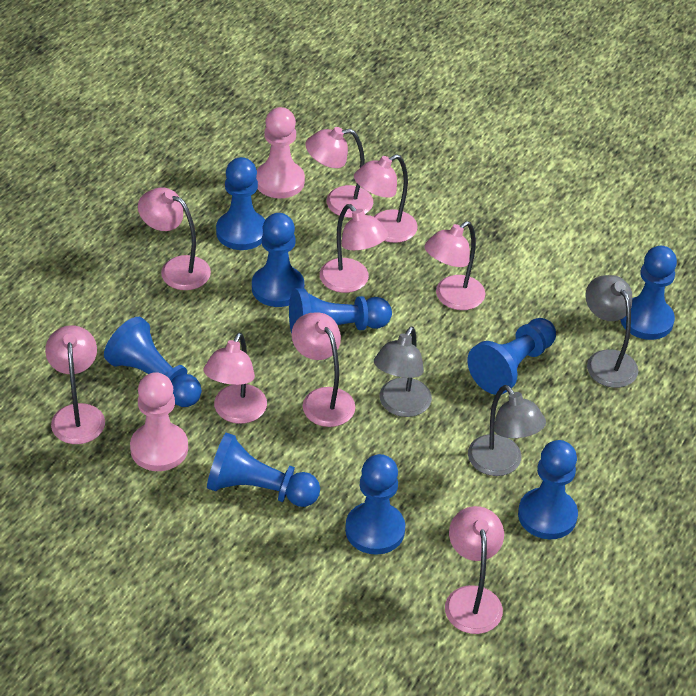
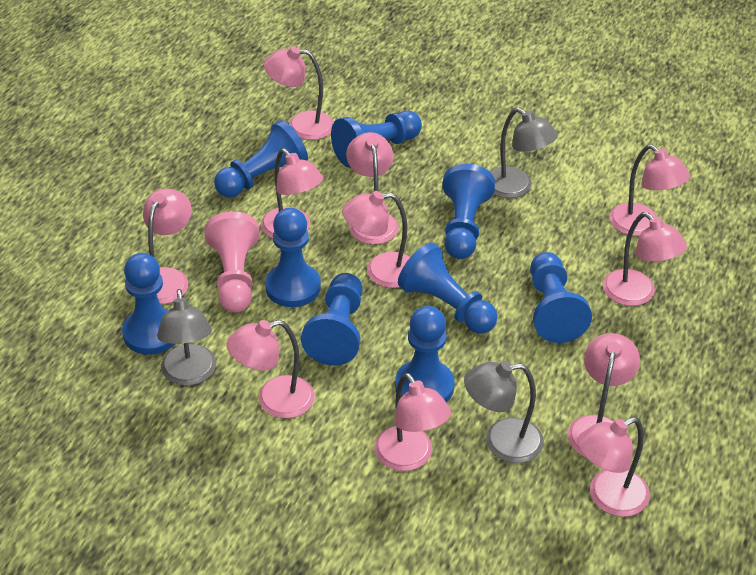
pink lamp: 9 -> 11
pink pawn: 2 -> 1

